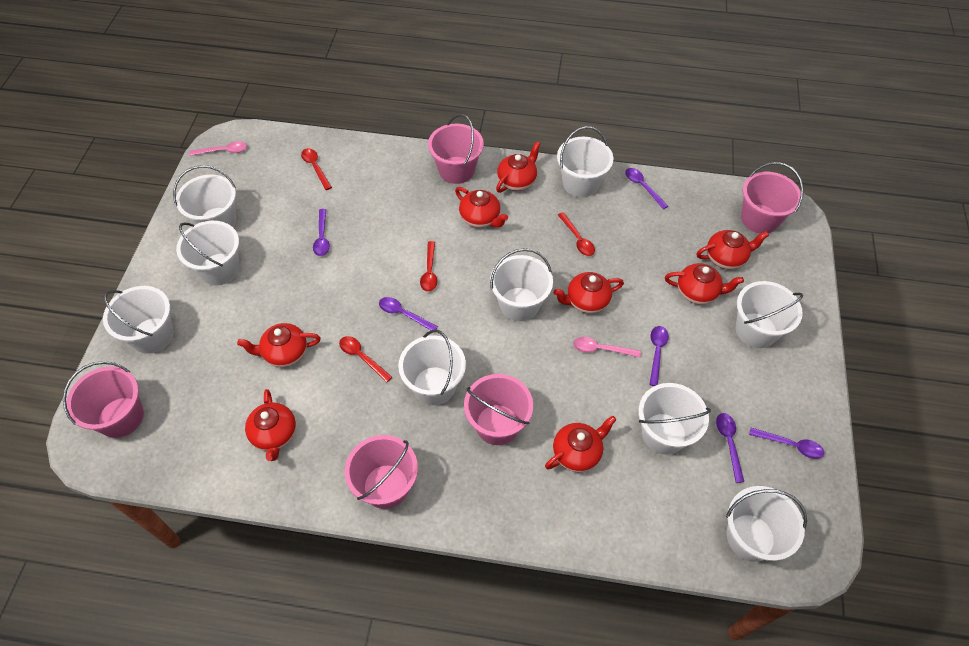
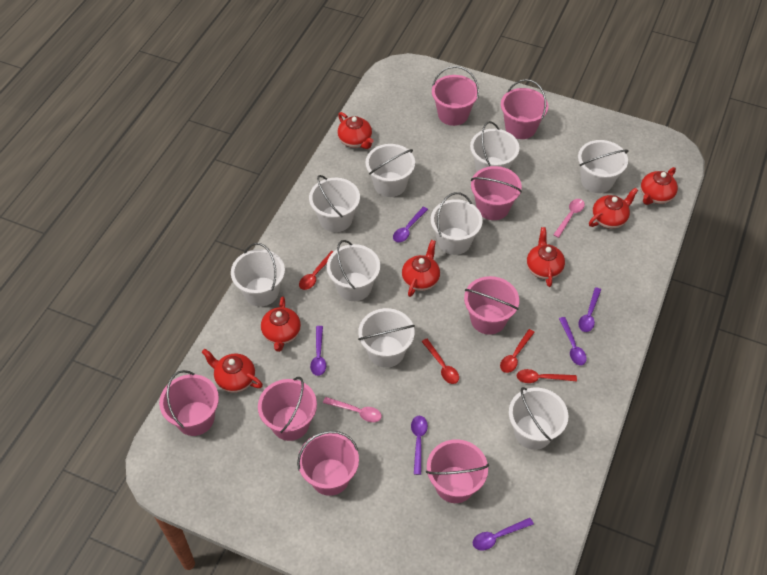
pink bucket: 5 -> 8
red teapot: 8 -> 7

